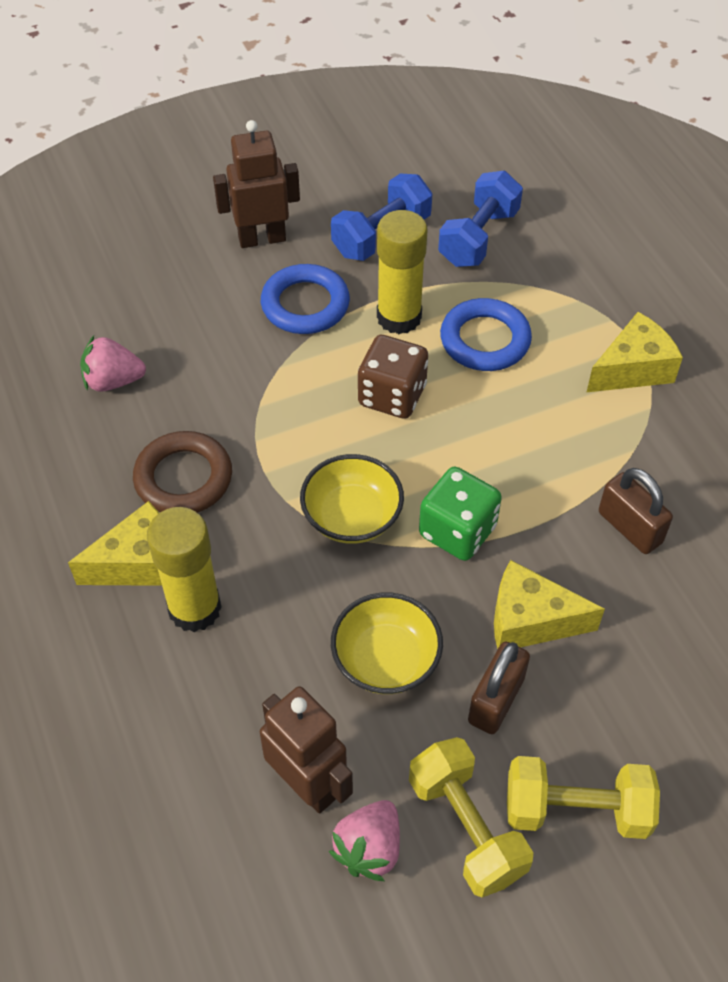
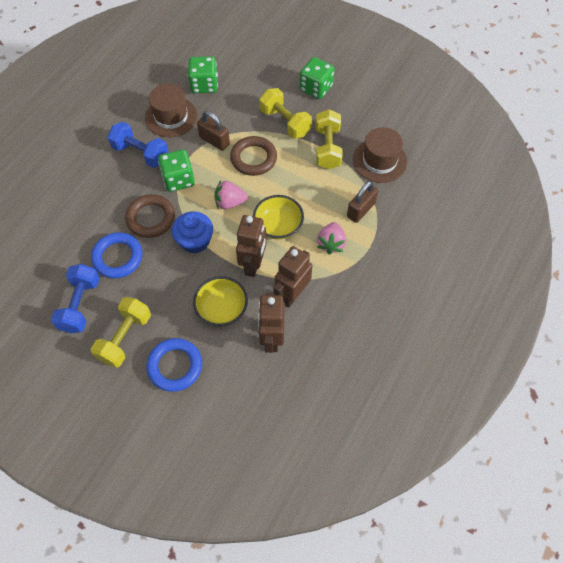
blue cupcake: 0 -> 1
brown dice: 1 -> 0
brown hat: 0 -> 2
brown ring: 1 -> 2
brown robot: 2 -> 3
green dice: 1 -> 3
yellow cheese: 3 -> 0
yellow dumbbell: 2 -> 3
yellow glue stick: 2 -> 0

